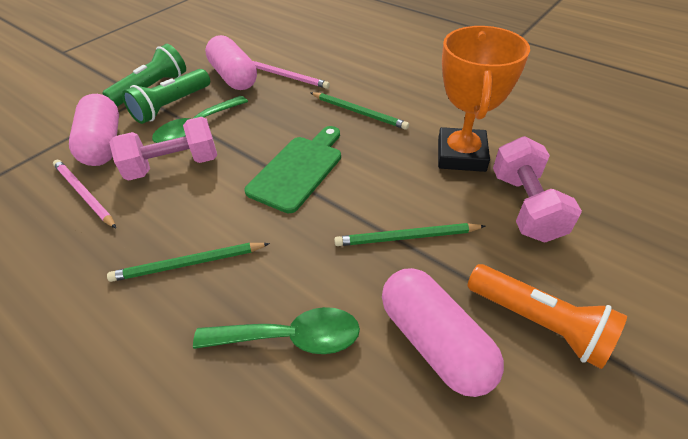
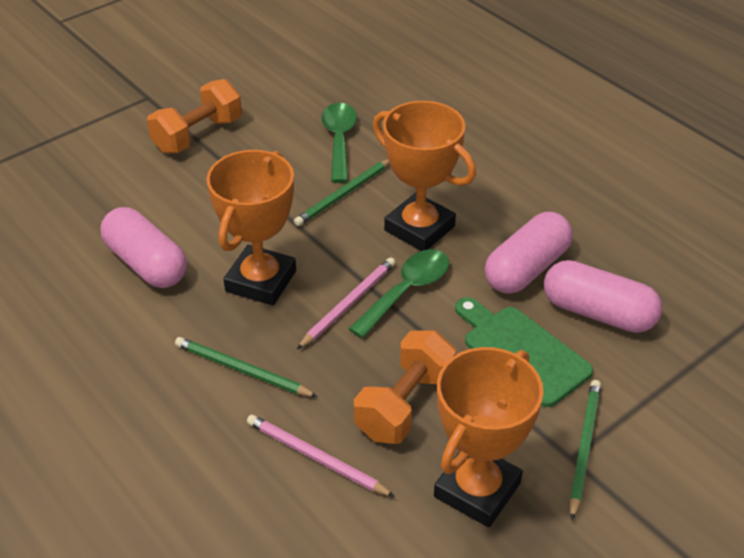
green flashlight: 2 -> 0
orange dumbbell: 0 -> 2
orange flashlight: 1 -> 0
orange trophy: 1 -> 3
pink dumbbell: 2 -> 0

